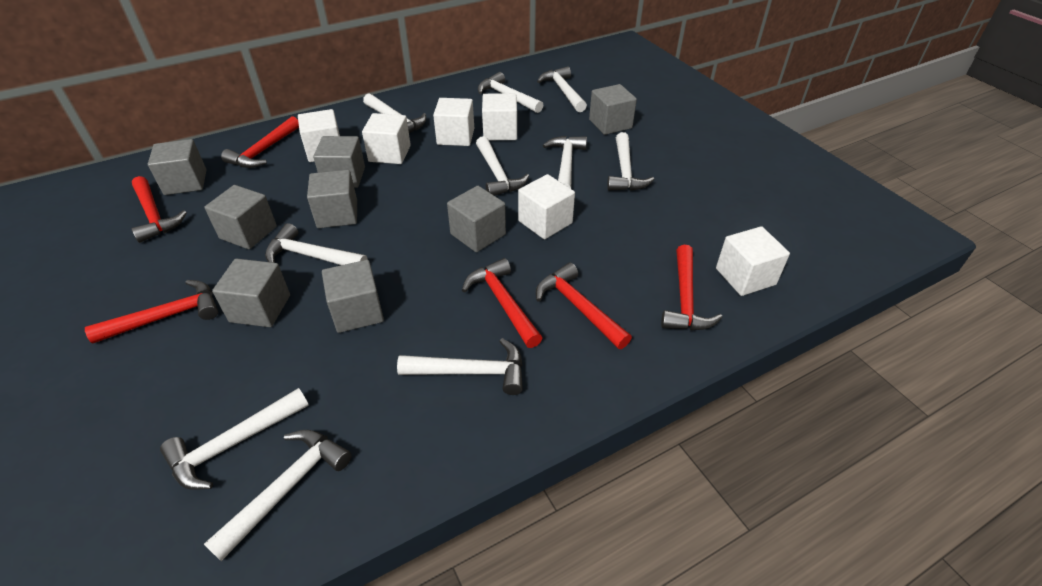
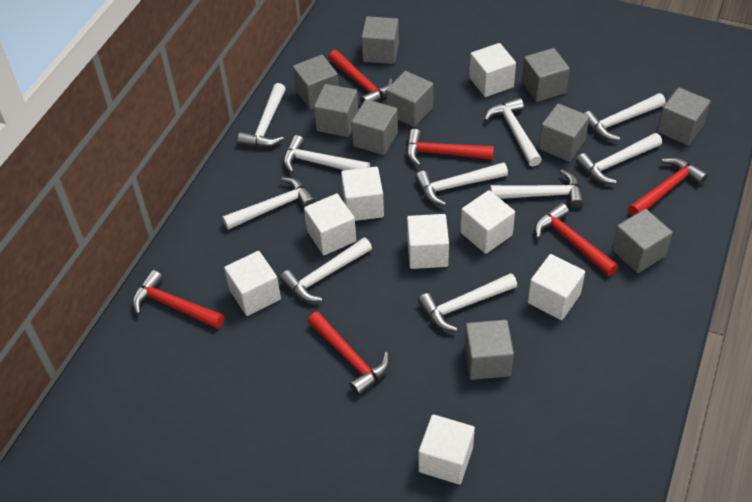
grey cube: 8 -> 10
white cube: 6 -> 8

